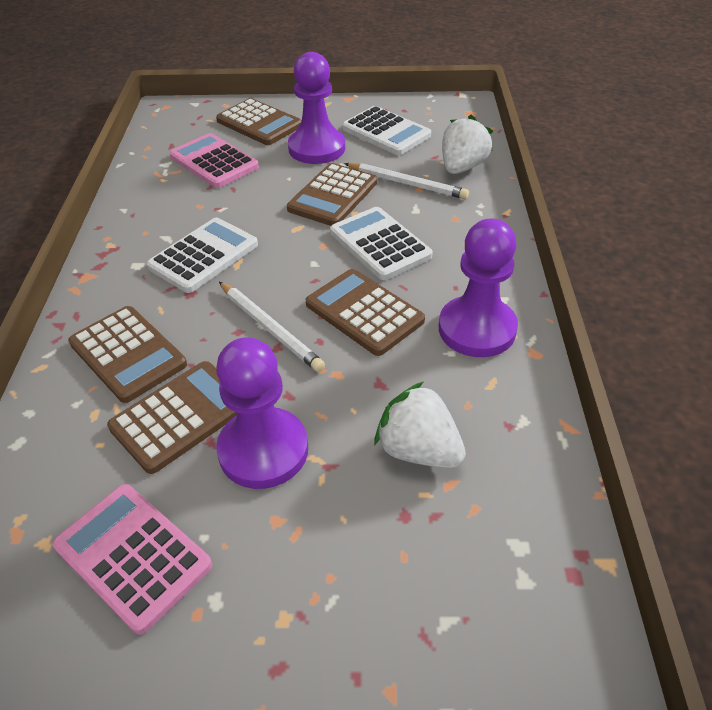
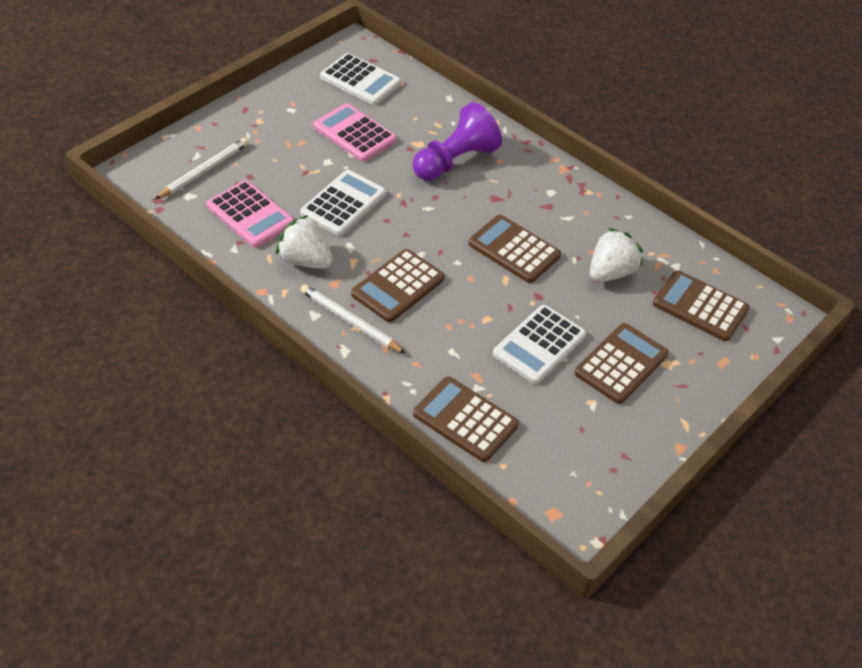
purple pawn: 3 -> 1

